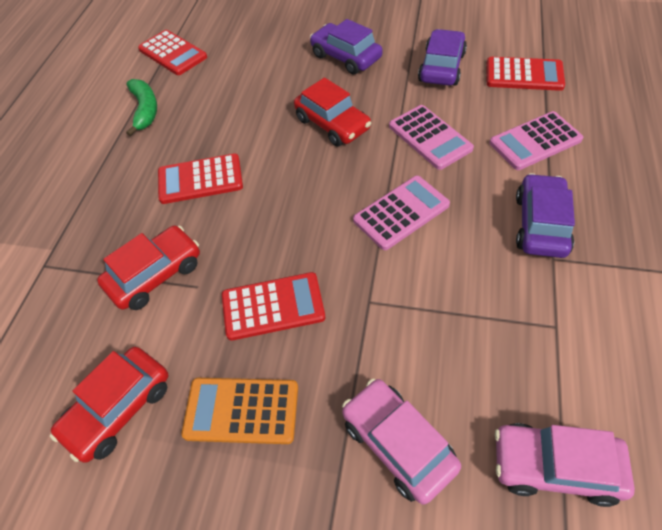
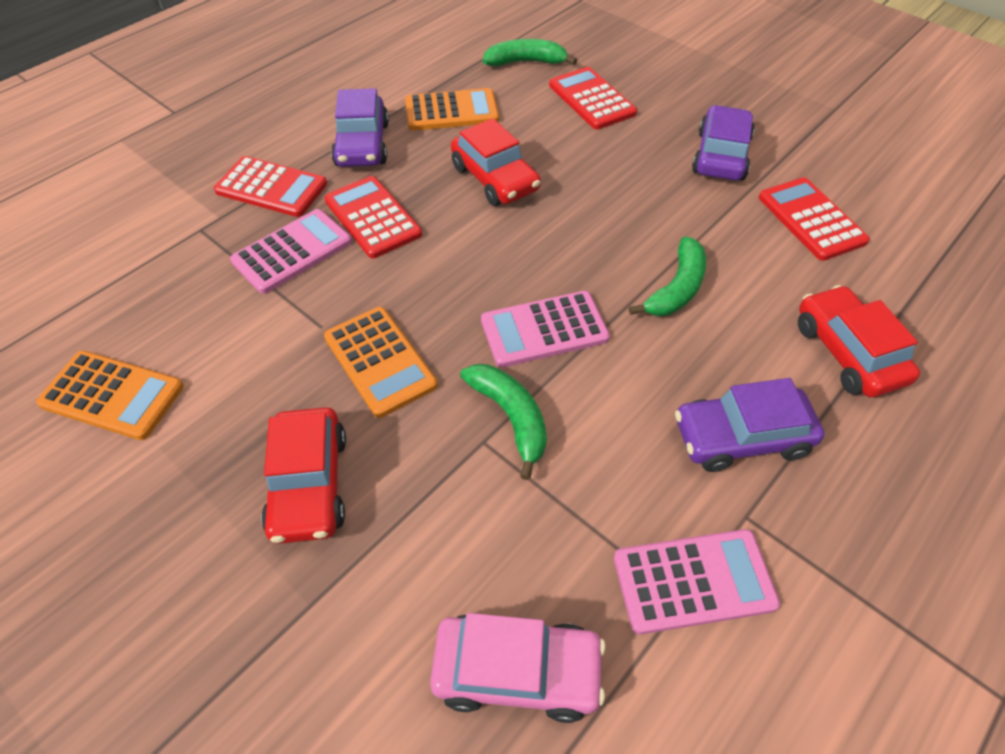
green banana: 1 -> 3
orange calculator: 1 -> 3
pink car: 2 -> 1

